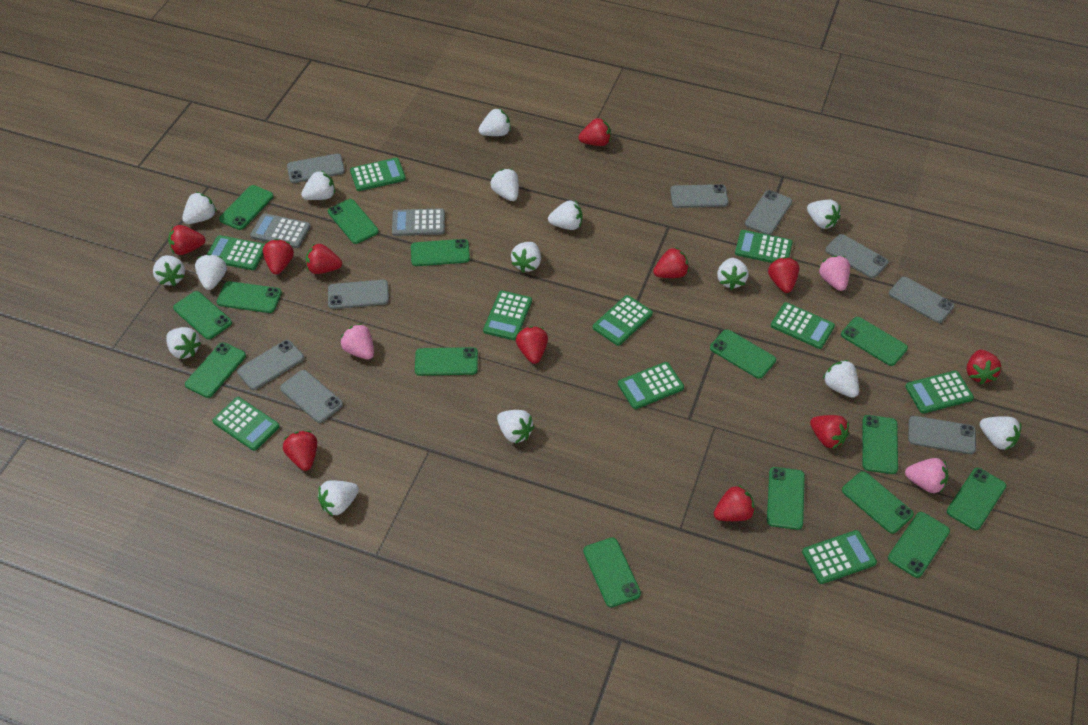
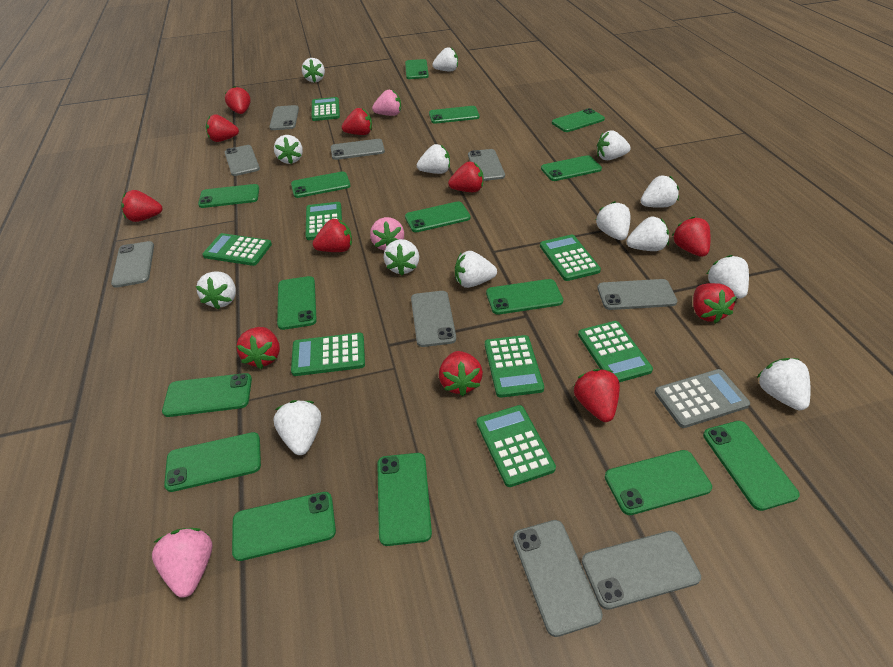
green calculator: 10 -> 8
grey calculator: 2 -> 1
white strawberry: 15 -> 14

